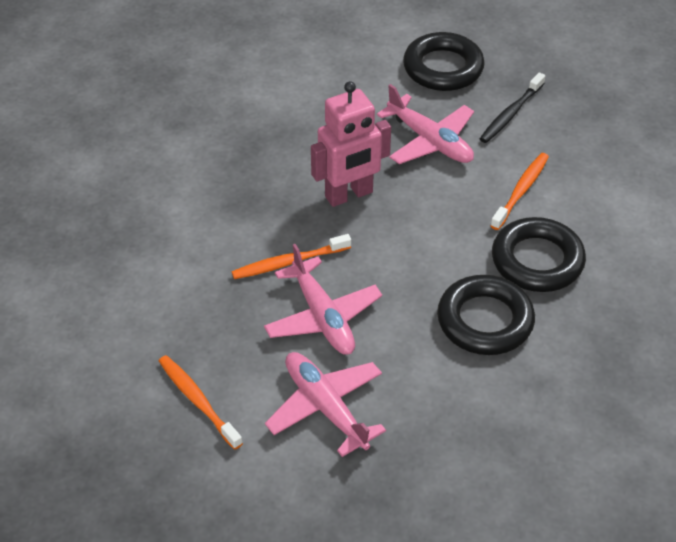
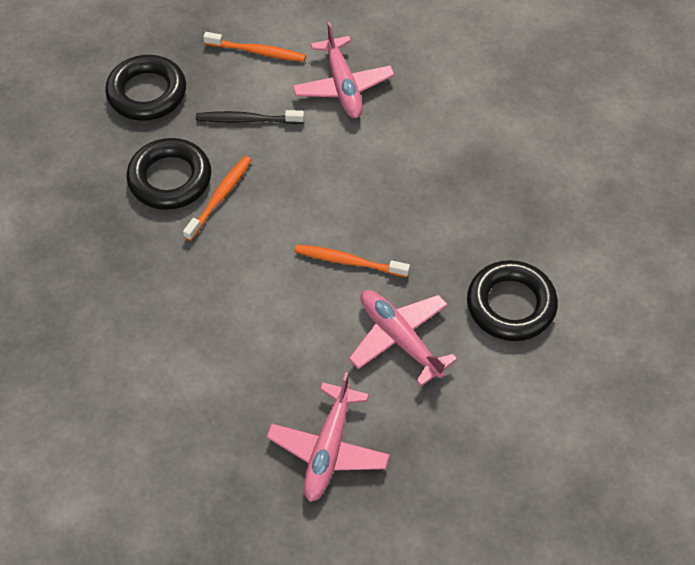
pink robot: 1 -> 0

